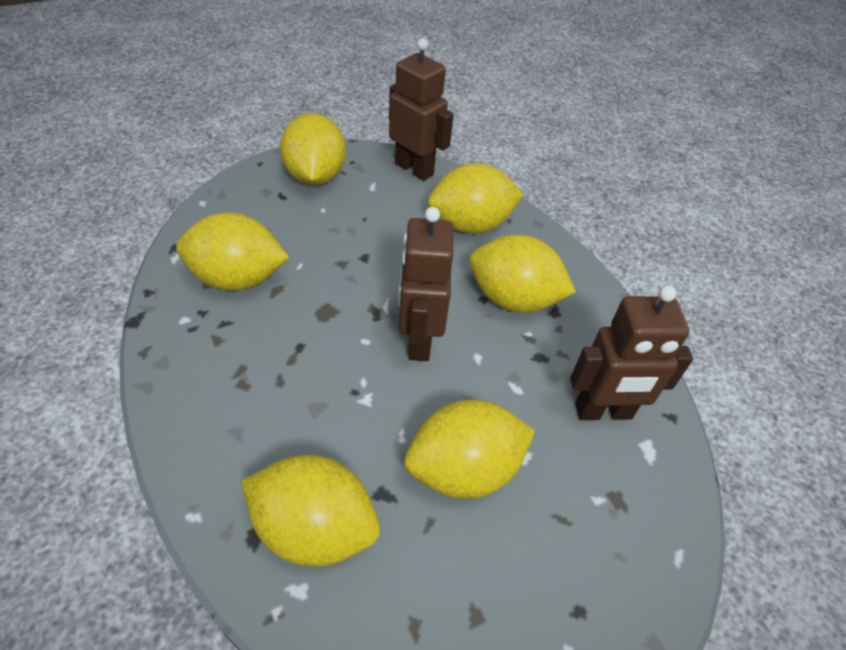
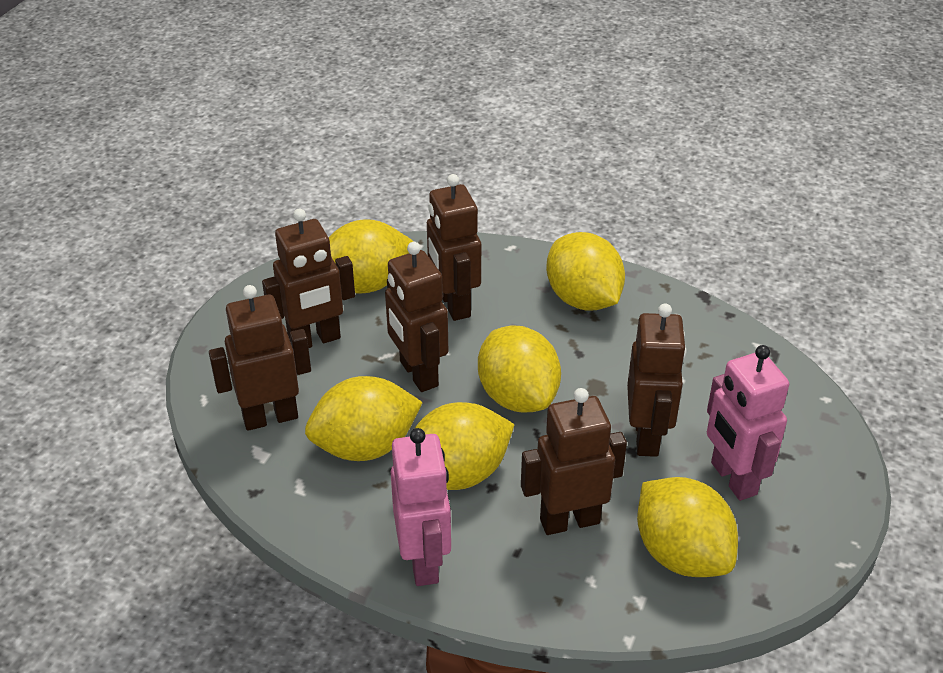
brown robot: 3 -> 6
pink robot: 0 -> 2

